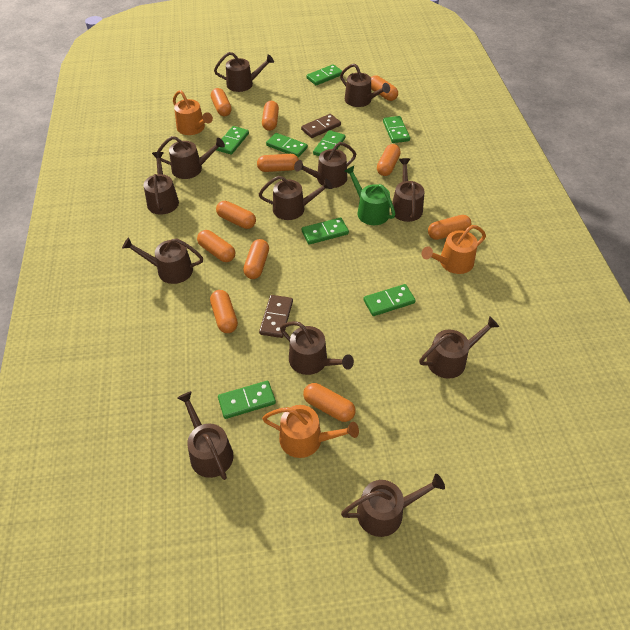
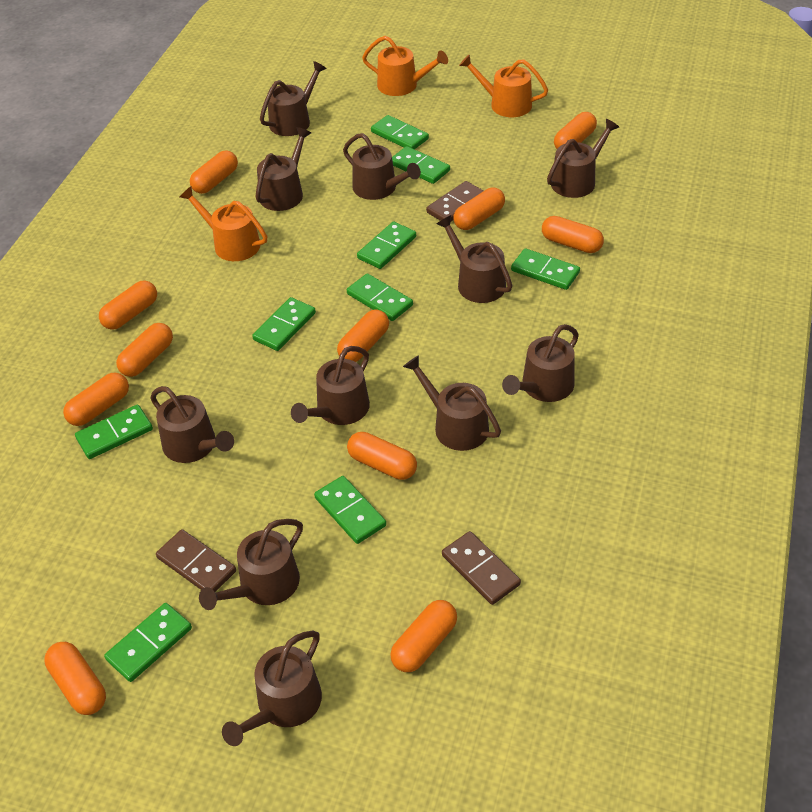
brown domino: 2 -> 3
brown watering can: 12 -> 11
green domino: 8 -> 9
green watering can: 1 -> 0

